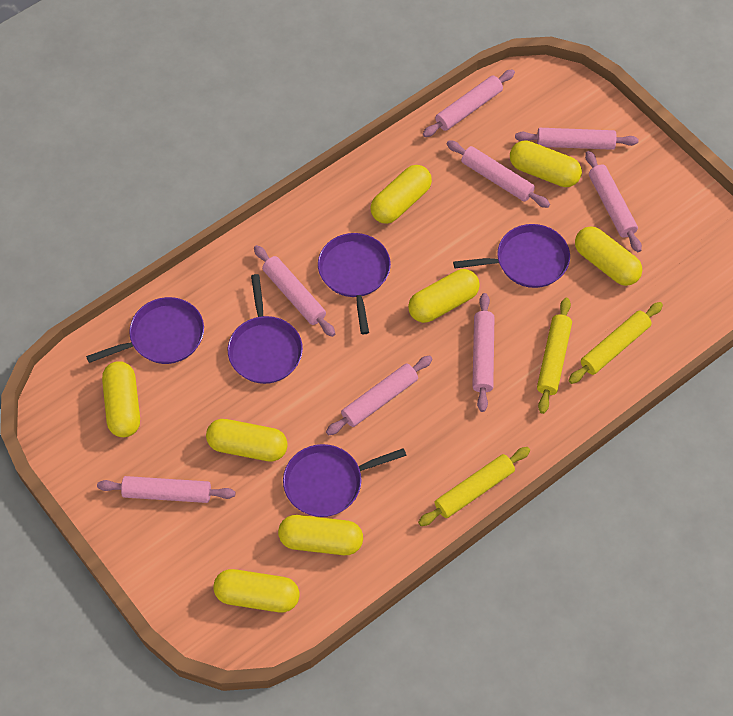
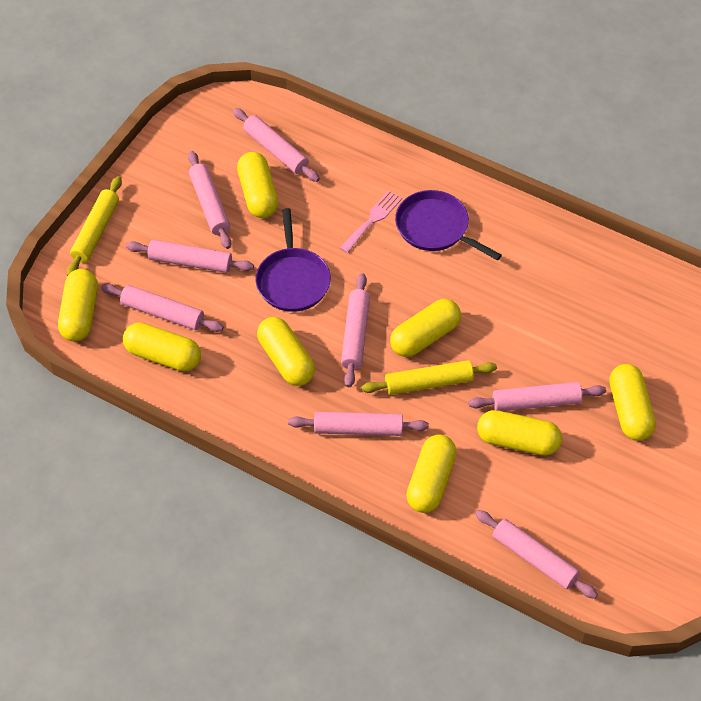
pink fork: 0 -> 1
purple pan: 5 -> 2
yellow rolling pin: 3 -> 2

